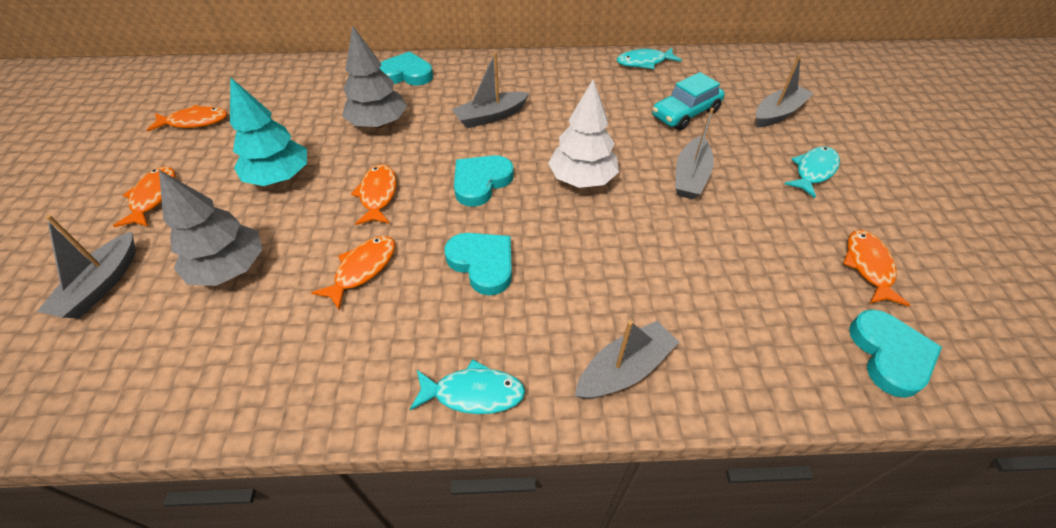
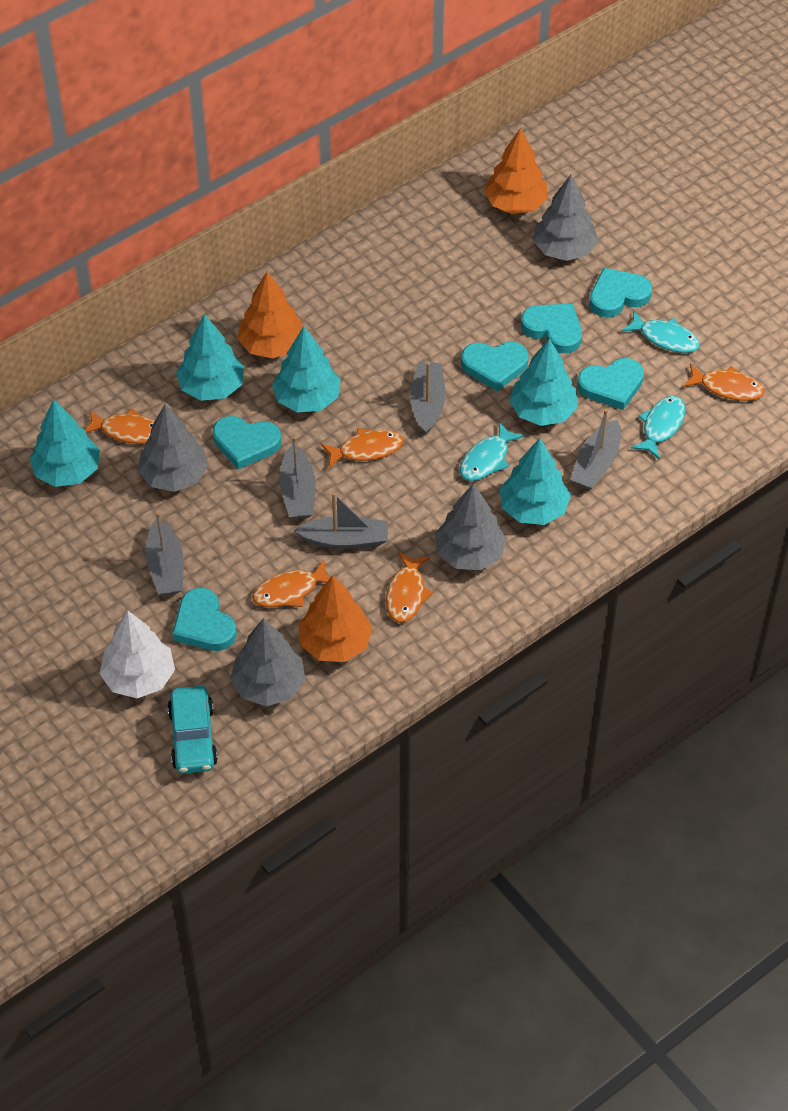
grey tree: 2 -> 4
orange tree: 0 -> 3
turquoise heart: 4 -> 6
turquoise tree: 1 -> 5

